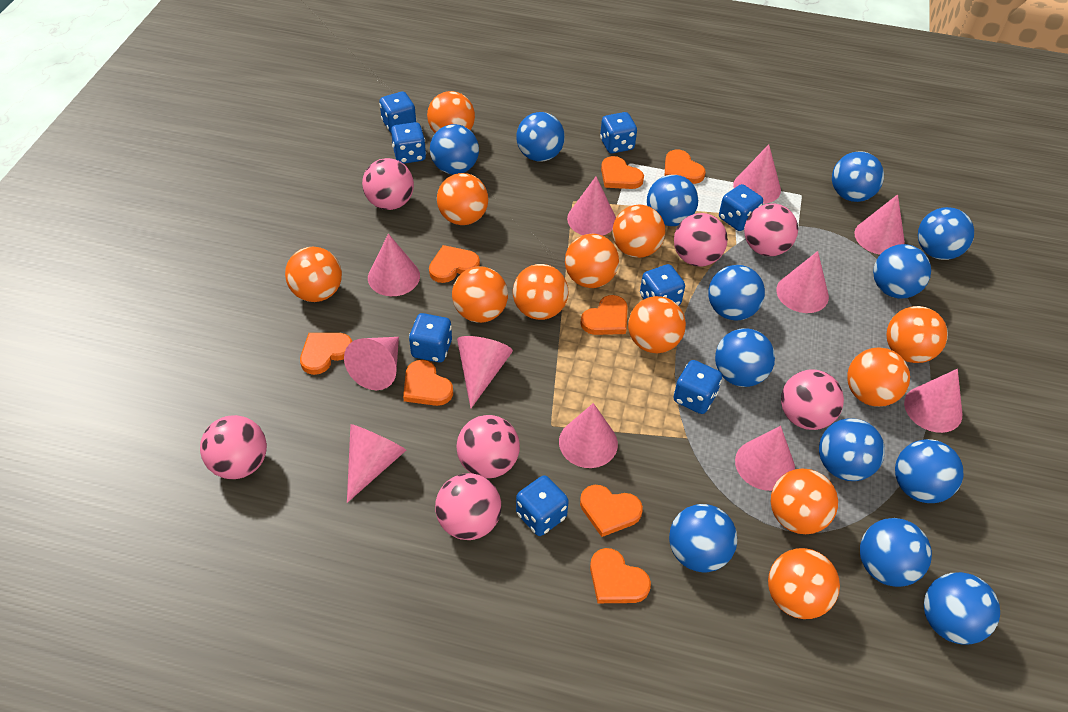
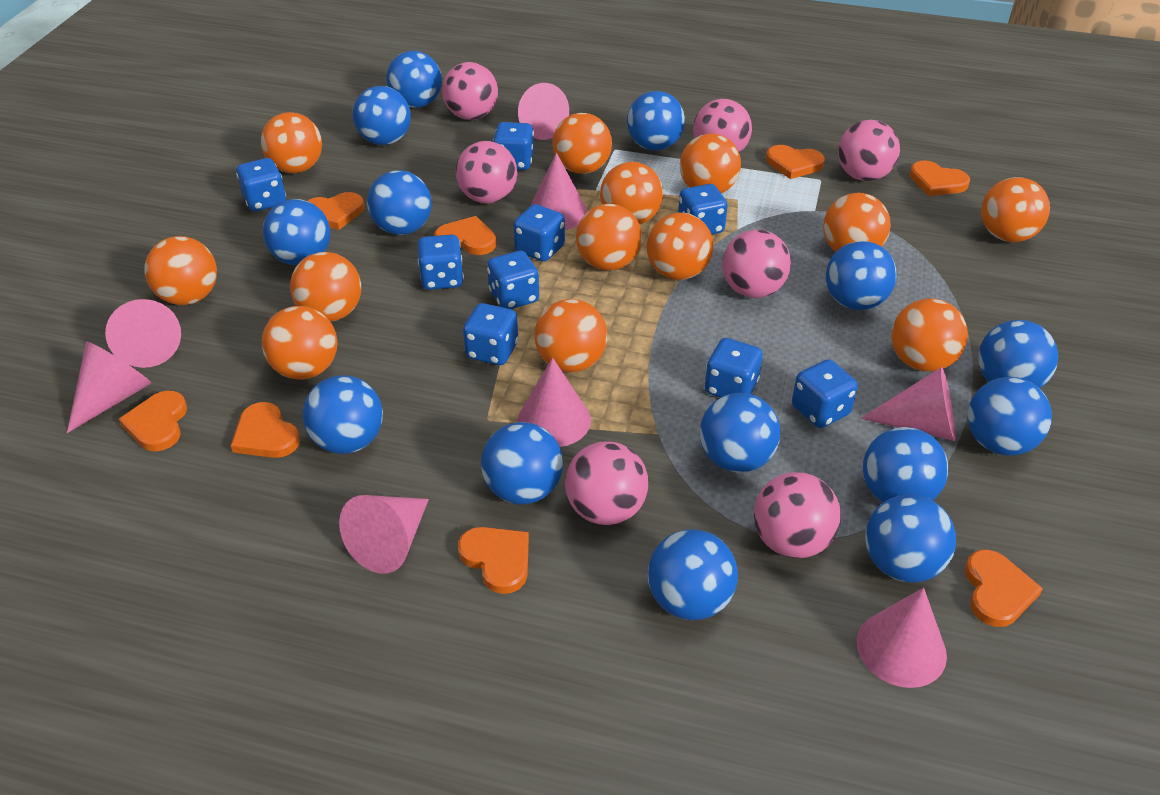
blue ball: 13 -> 14
blue dice: 8 -> 9
orange ball: 12 -> 13
pink cone: 11 -> 8

